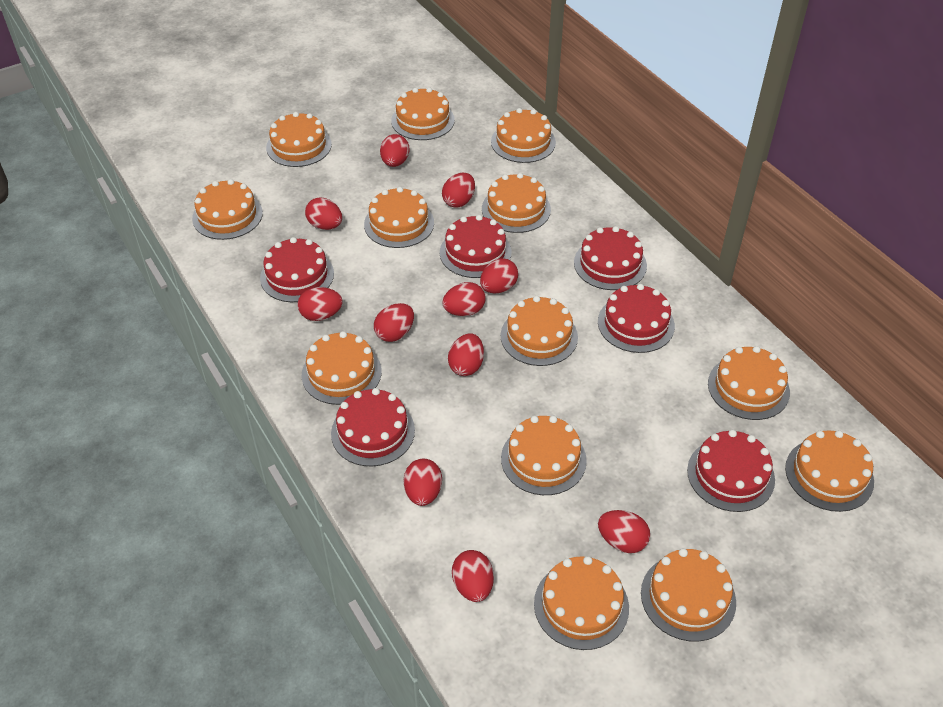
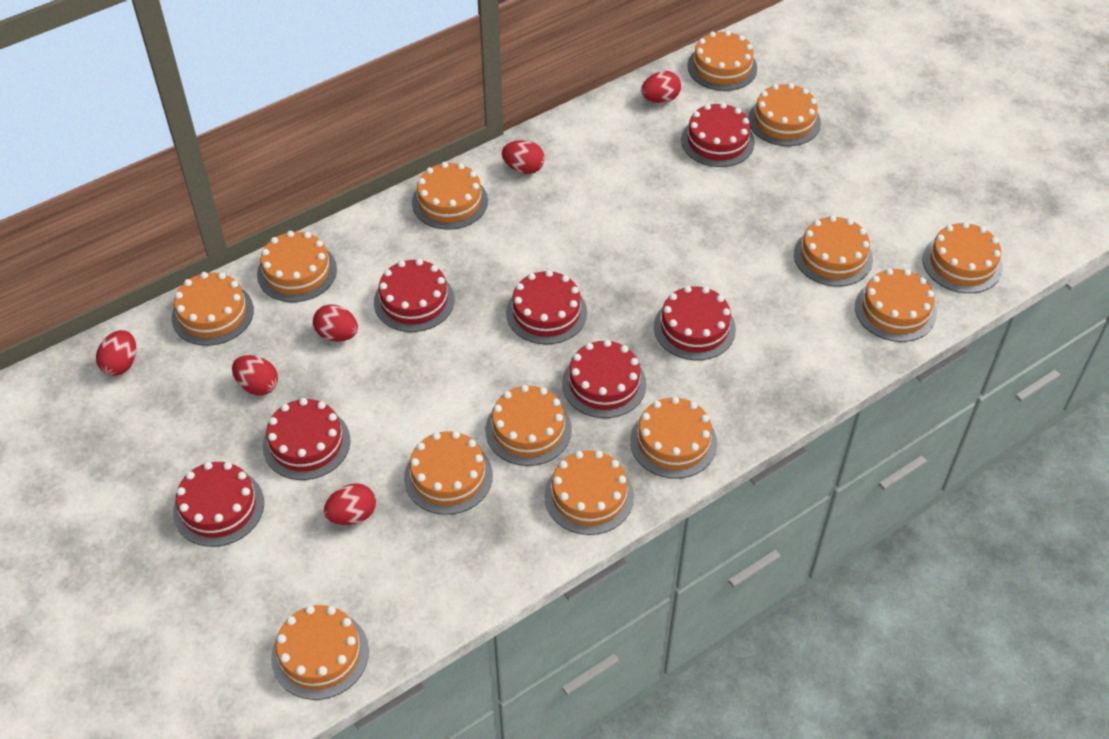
red cake: 6 -> 7
red egg: 11 -> 6

